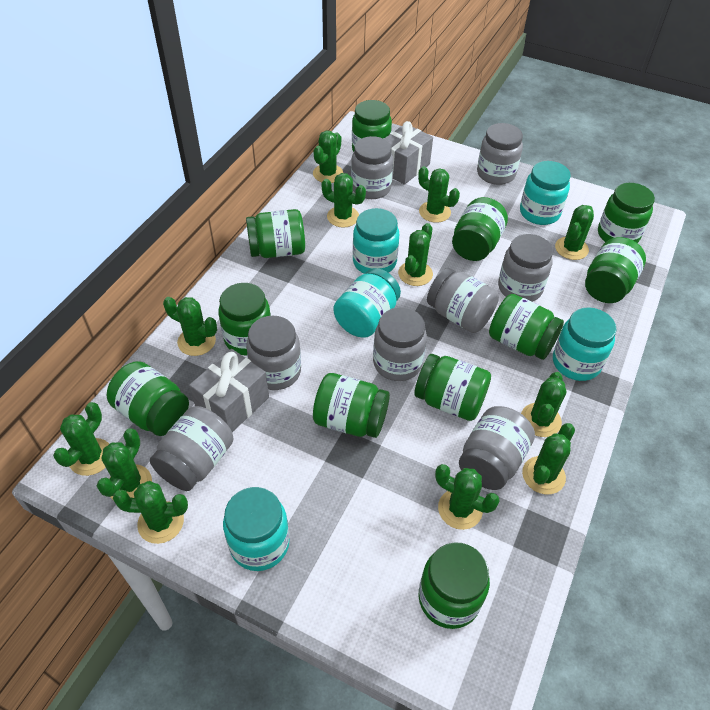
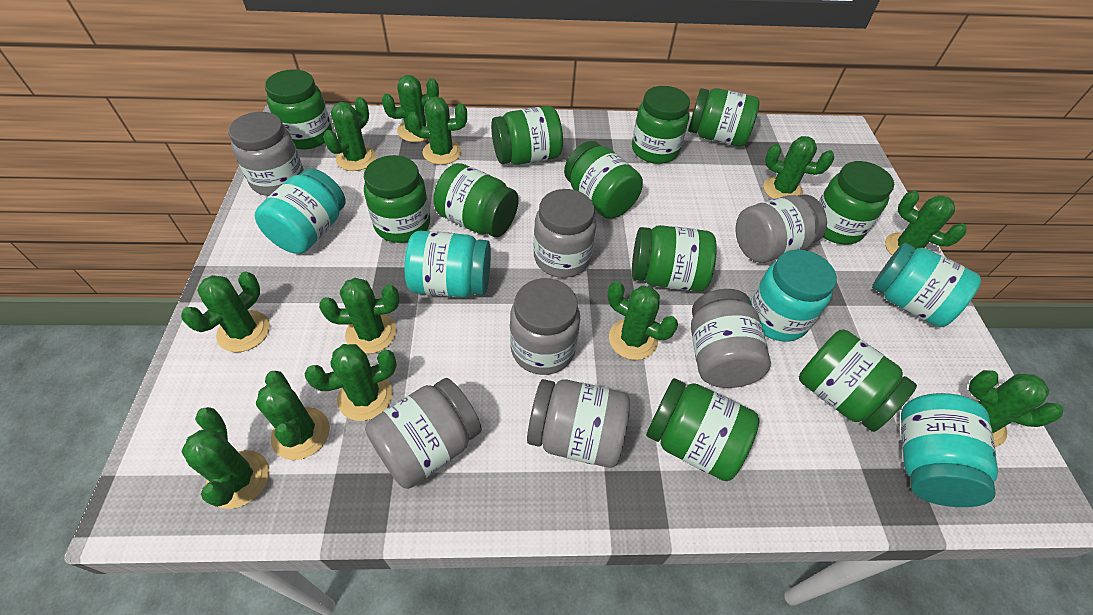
grey gift: 2 -> 0
grey jar: 8 -> 7

